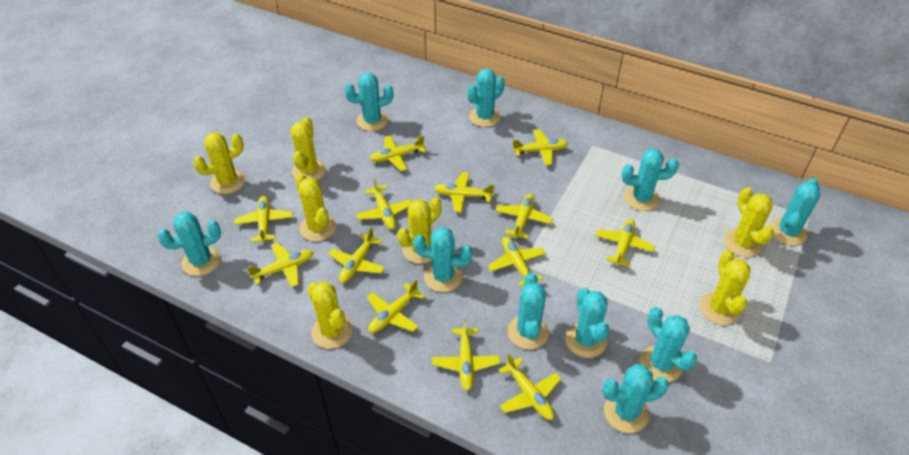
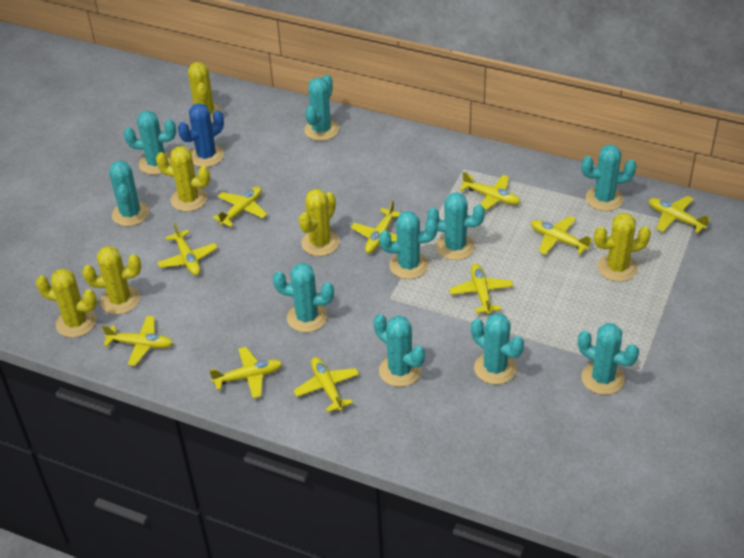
blue cactus: 0 -> 1
yellow cactus: 7 -> 6
yellow plane: 13 -> 10

